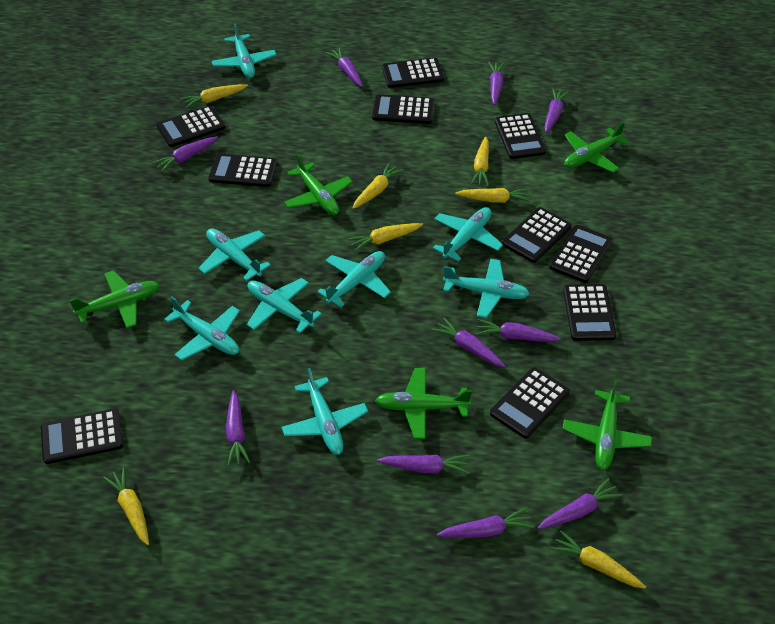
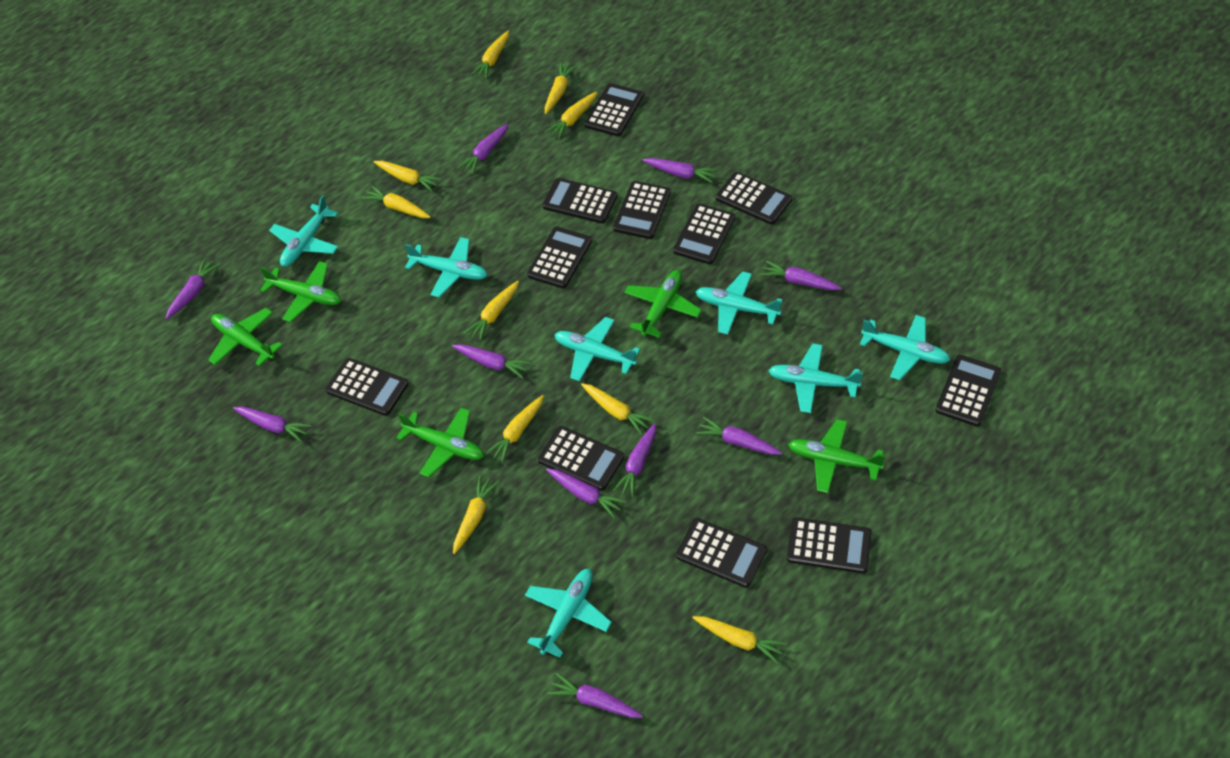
black calculator: 10 -> 11
turquoise plane: 8 -> 7
yellow carrot: 7 -> 10

